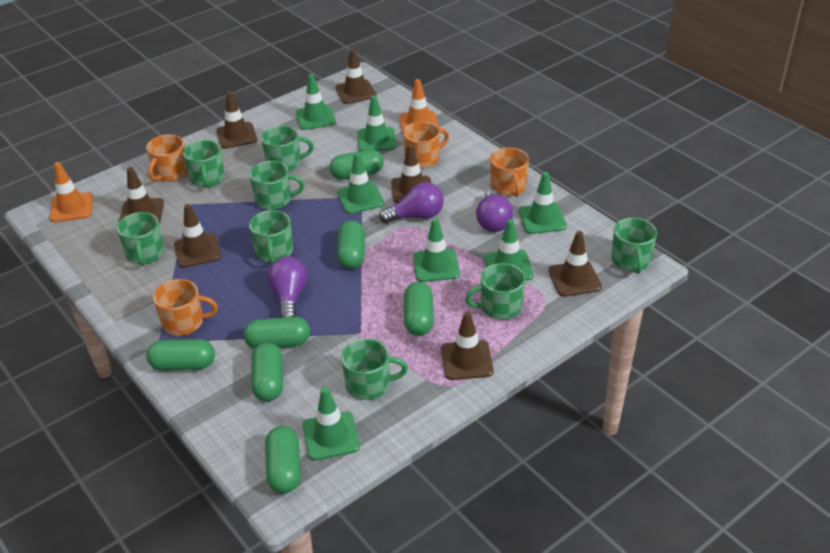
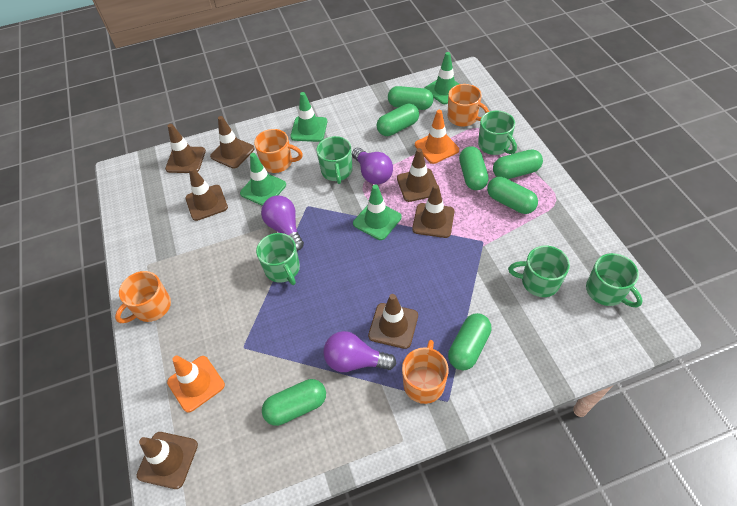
green mug: 8 -> 5
green traffic cone: 7 -> 4

